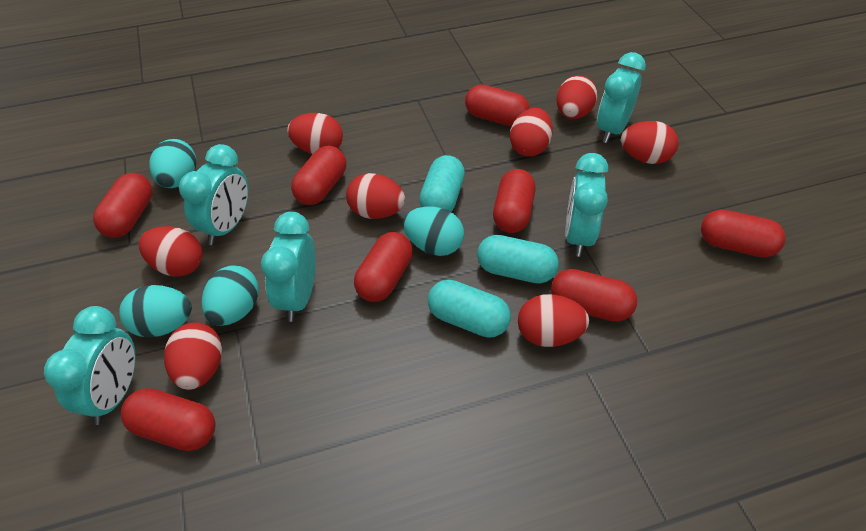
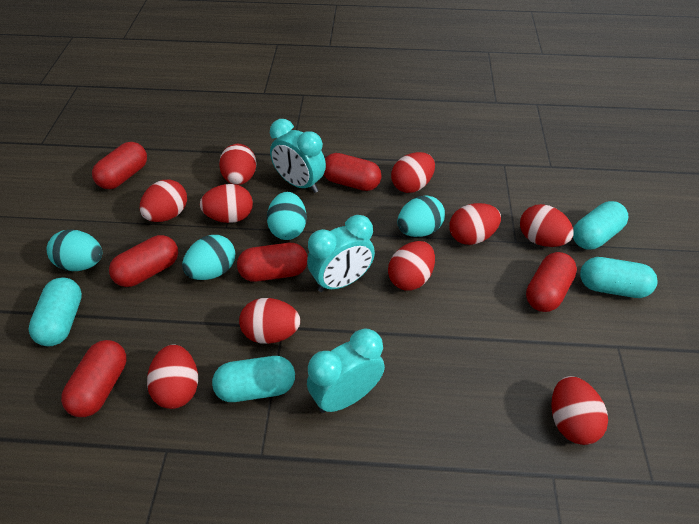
red capsule: 8 -> 6
red egg: 8 -> 10
turquoise capsule: 3 -> 4
turquoise clock: 5 -> 3

